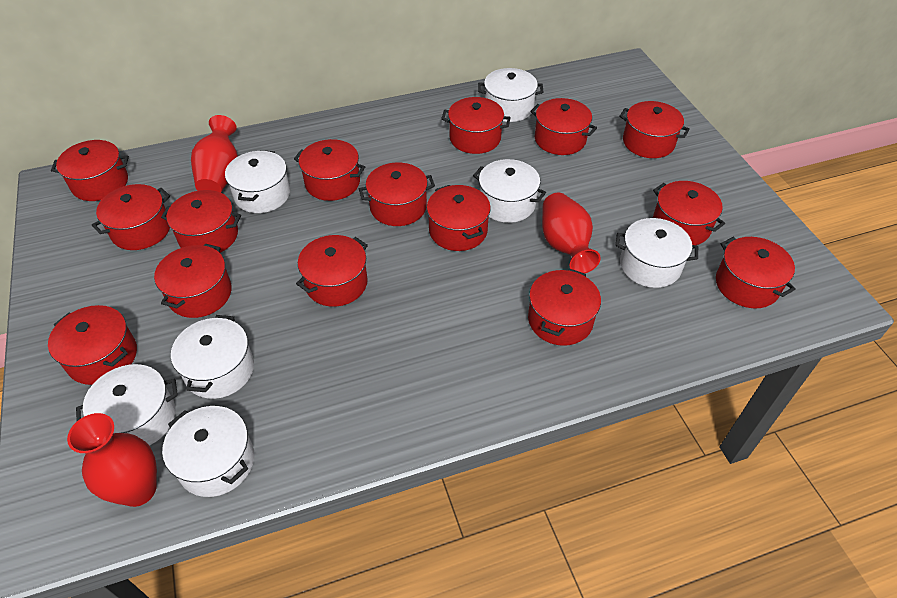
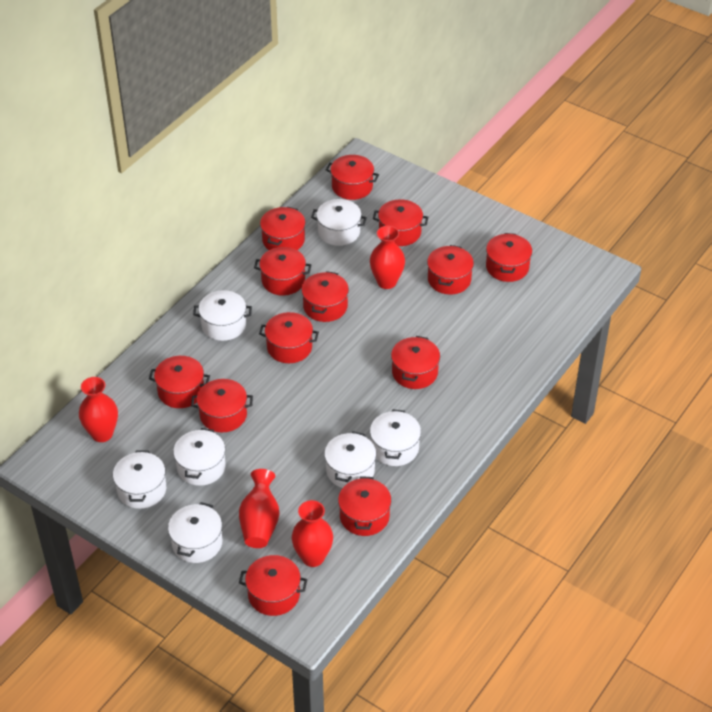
red pot: 15 -> 13
red vase: 3 -> 4

